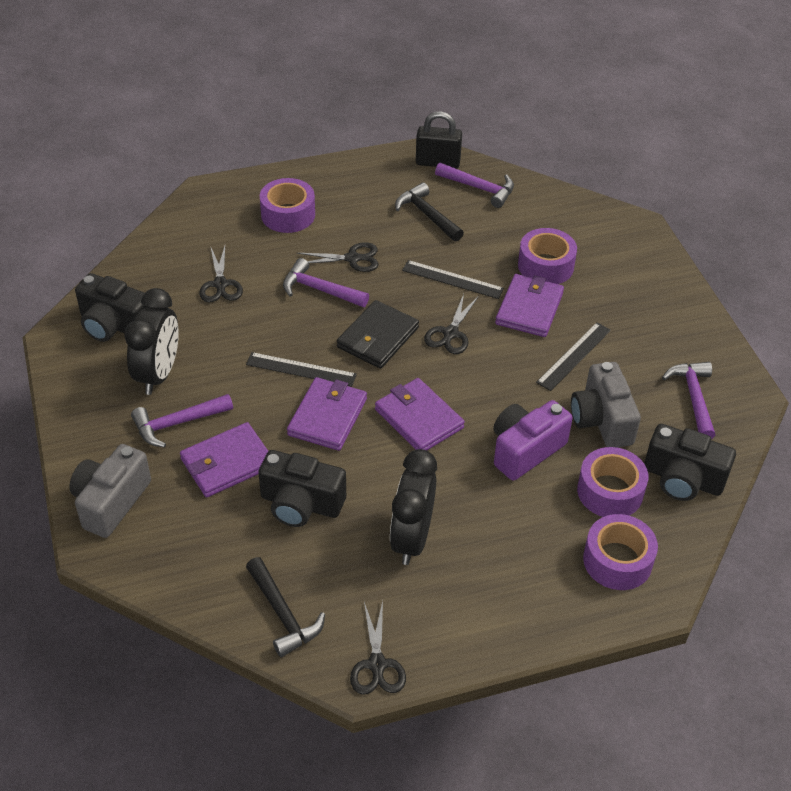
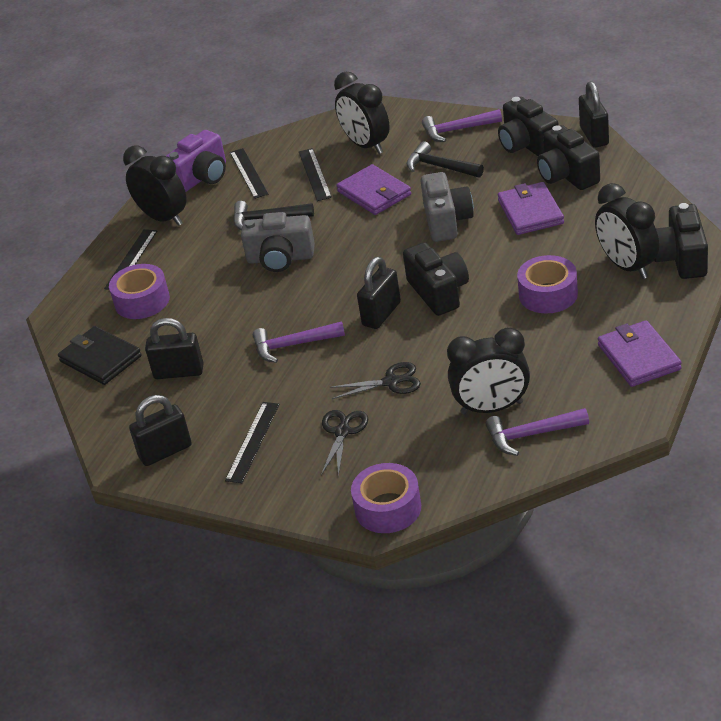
black camera: 3 -> 4
black clock: 2 -> 4
black padlock: 1 -> 4
black ruler: 3 -> 4
black scissors: 4 -> 2
purple hammer: 4 -> 3
purple tape: 4 -> 3
purple wallet: 4 -> 3

